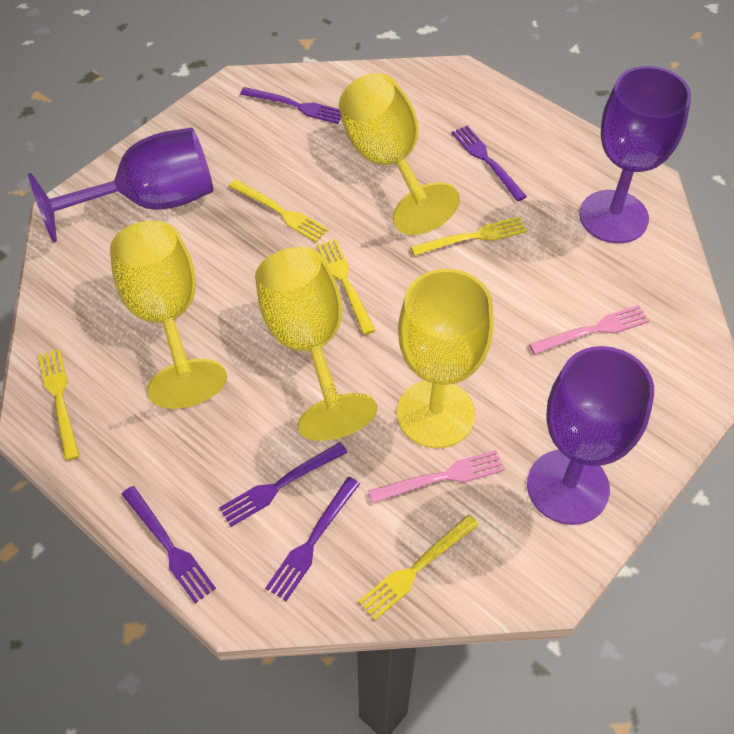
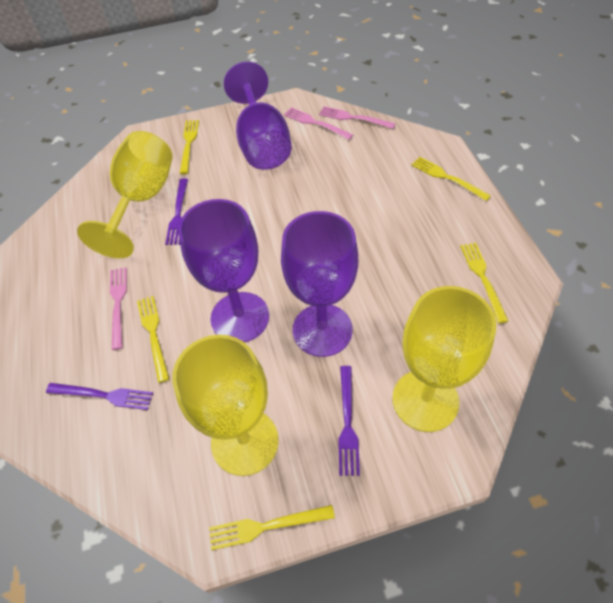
pink fork: 2 -> 3
purple fork: 5 -> 3
yellow goblet: 4 -> 3

